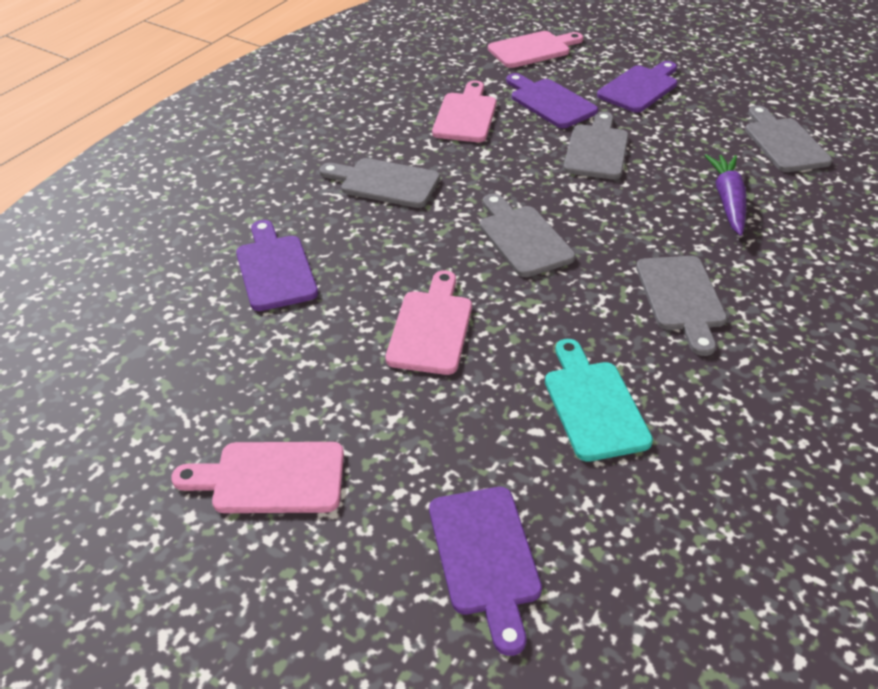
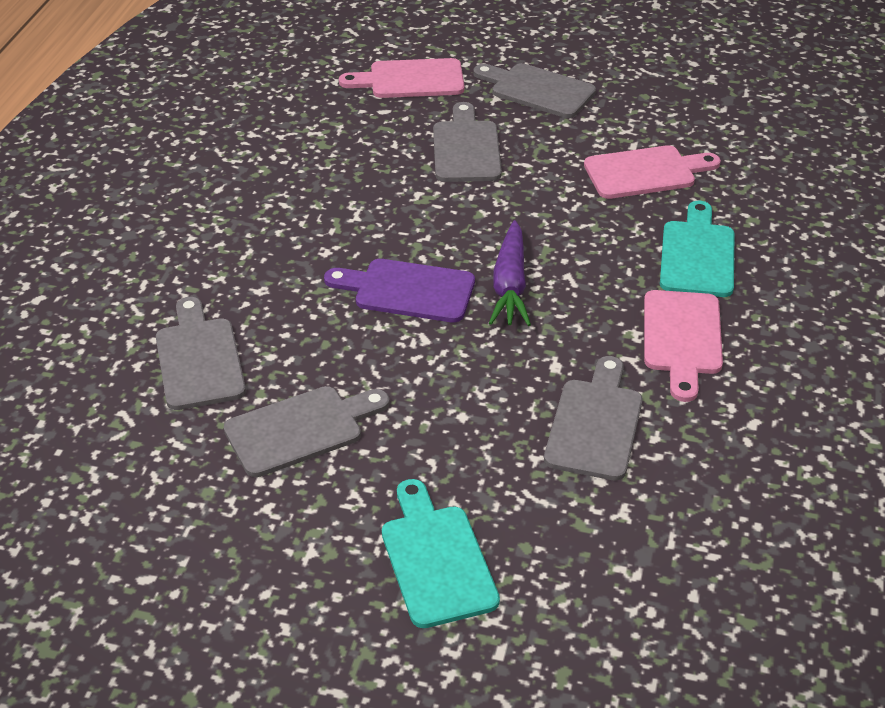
pink cutting board: 4 -> 3
purple cutting board: 4 -> 1
turquoise cutting board: 1 -> 2

